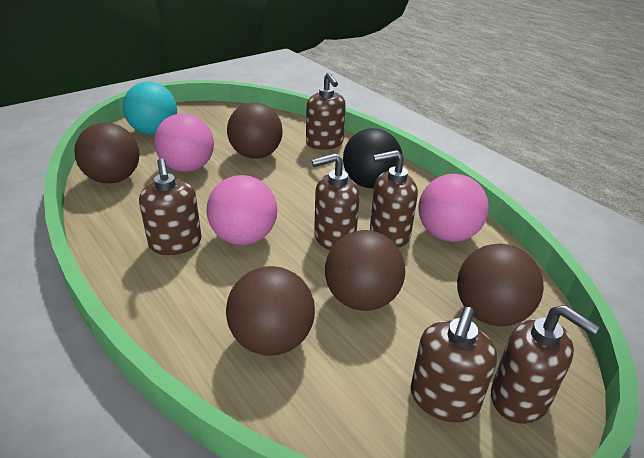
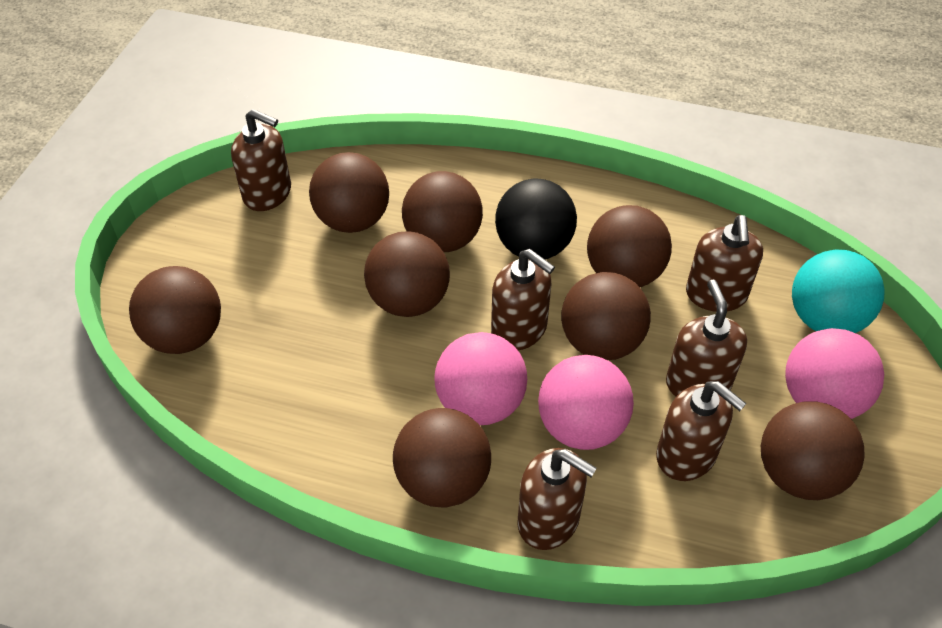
brown ball: 5 -> 8

